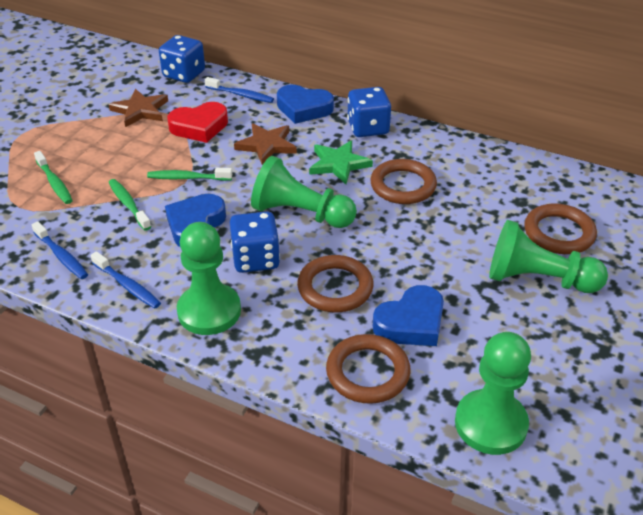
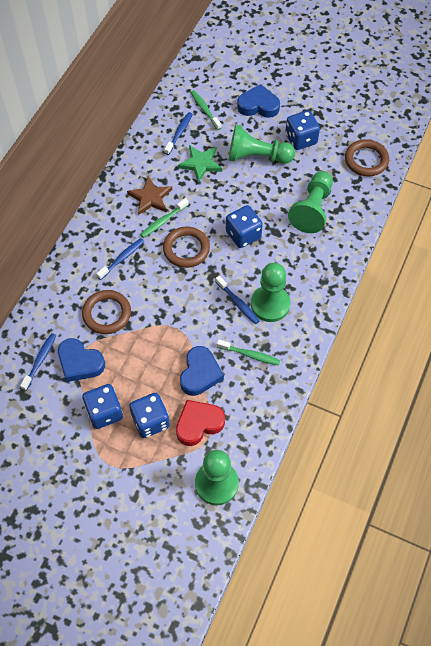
blue dice: 3 -> 4
blue toothbrush: 3 -> 4
brown ring: 4 -> 3
brown star: 2 -> 1

